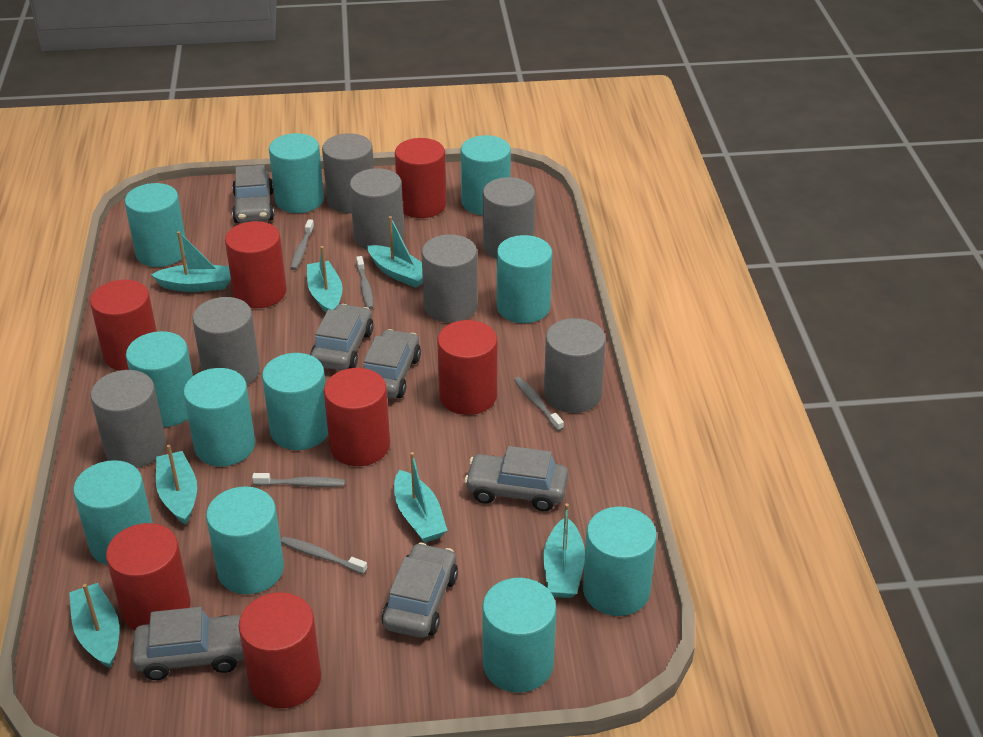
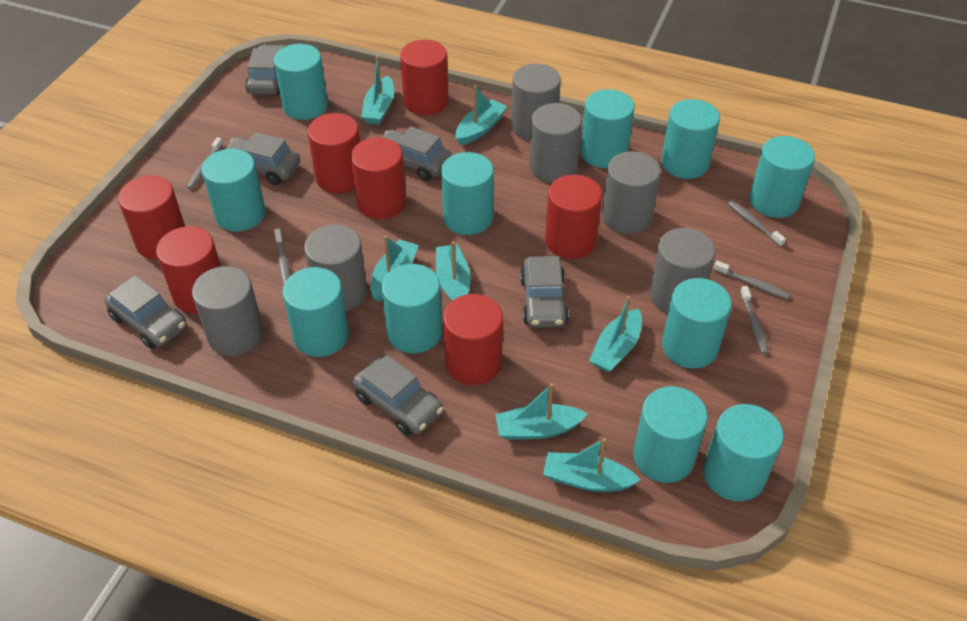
grey cylinder: 7 -> 6

